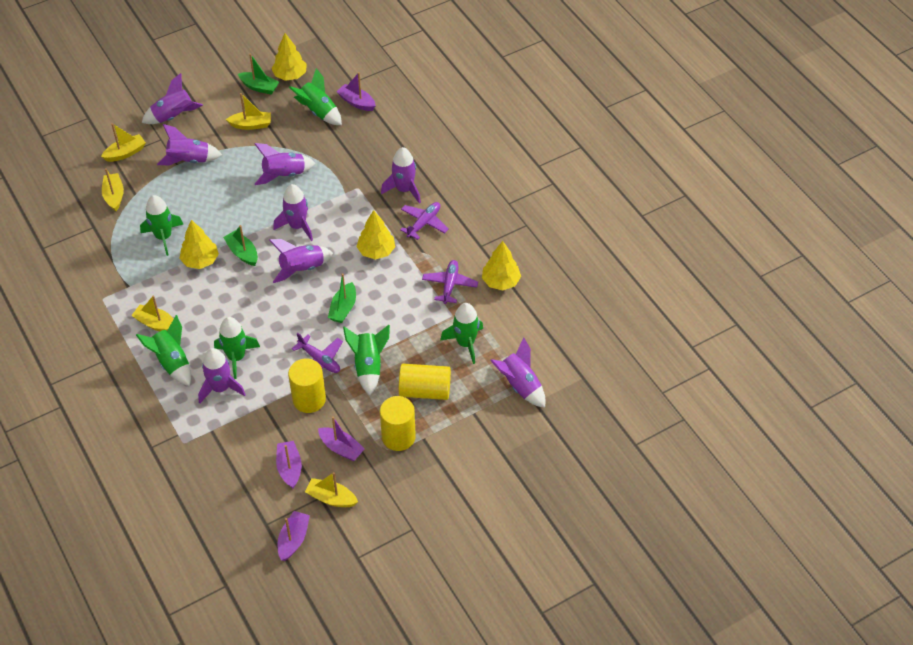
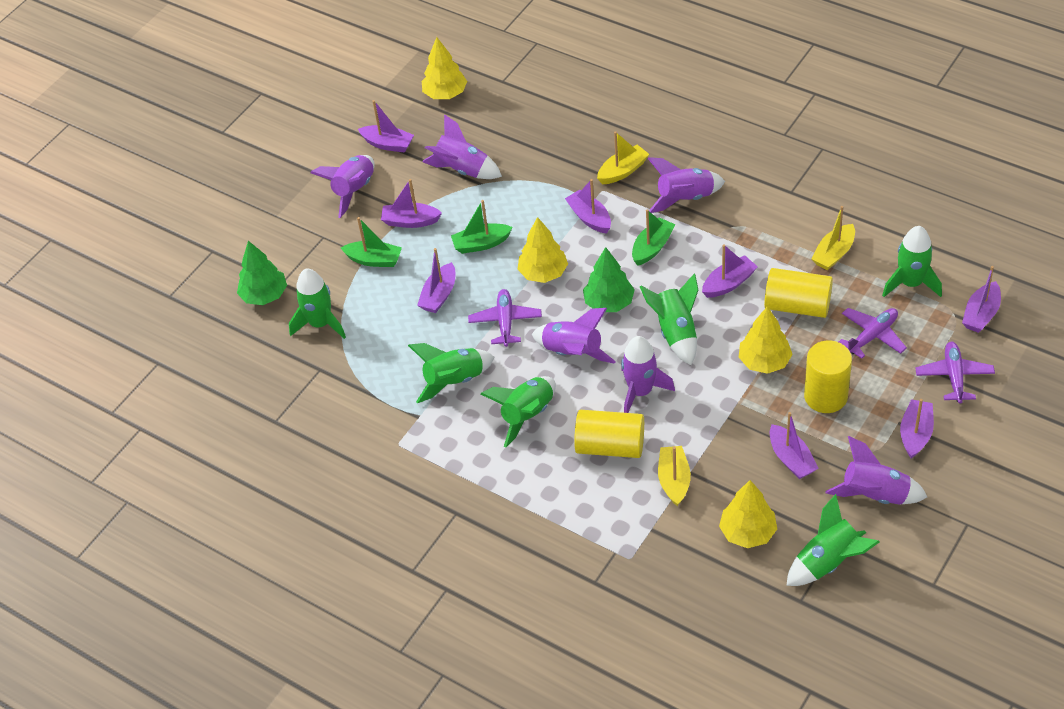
green tree: 0 -> 2
purple boat: 4 -> 8
purple rocket: 8 -> 6
yellow boat: 5 -> 3

